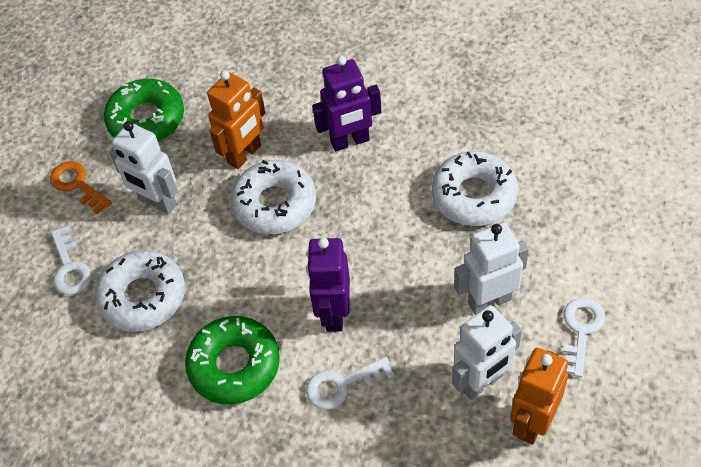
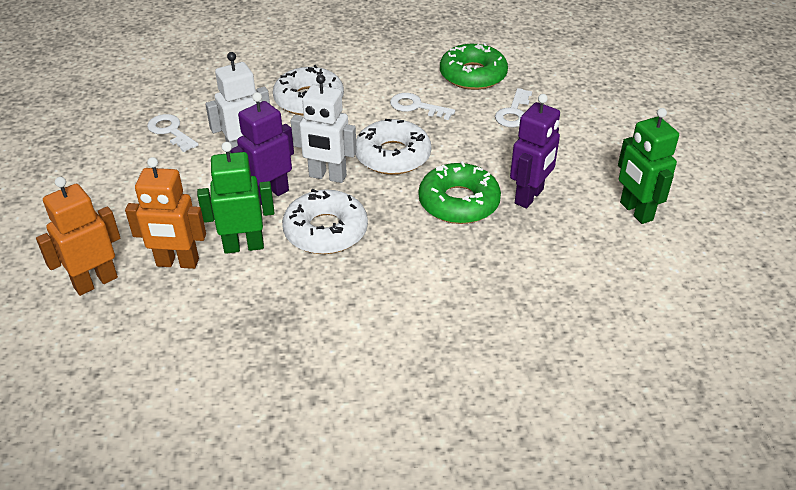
green robot: 0 -> 2
orange key: 1 -> 0
white robot: 3 -> 2

